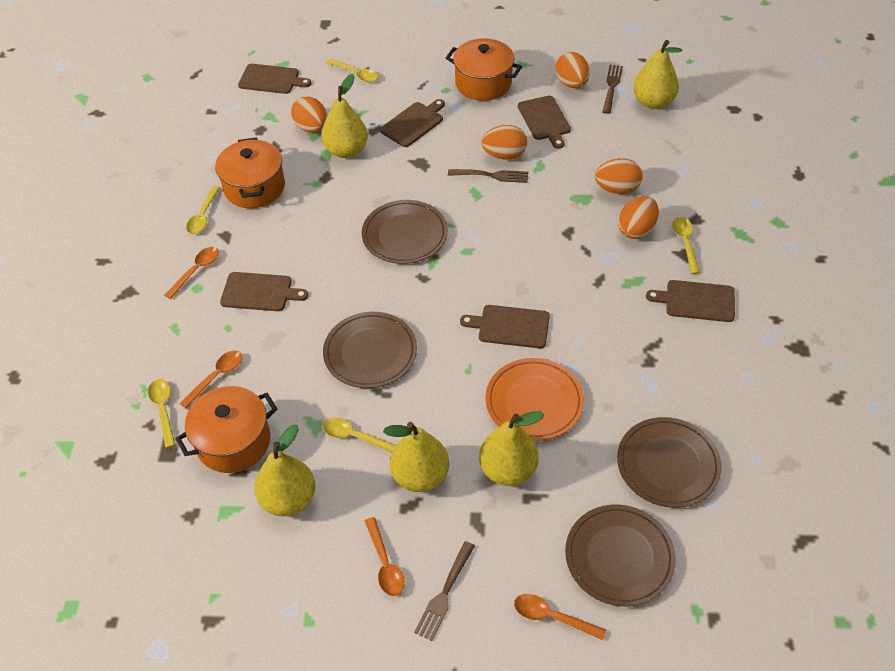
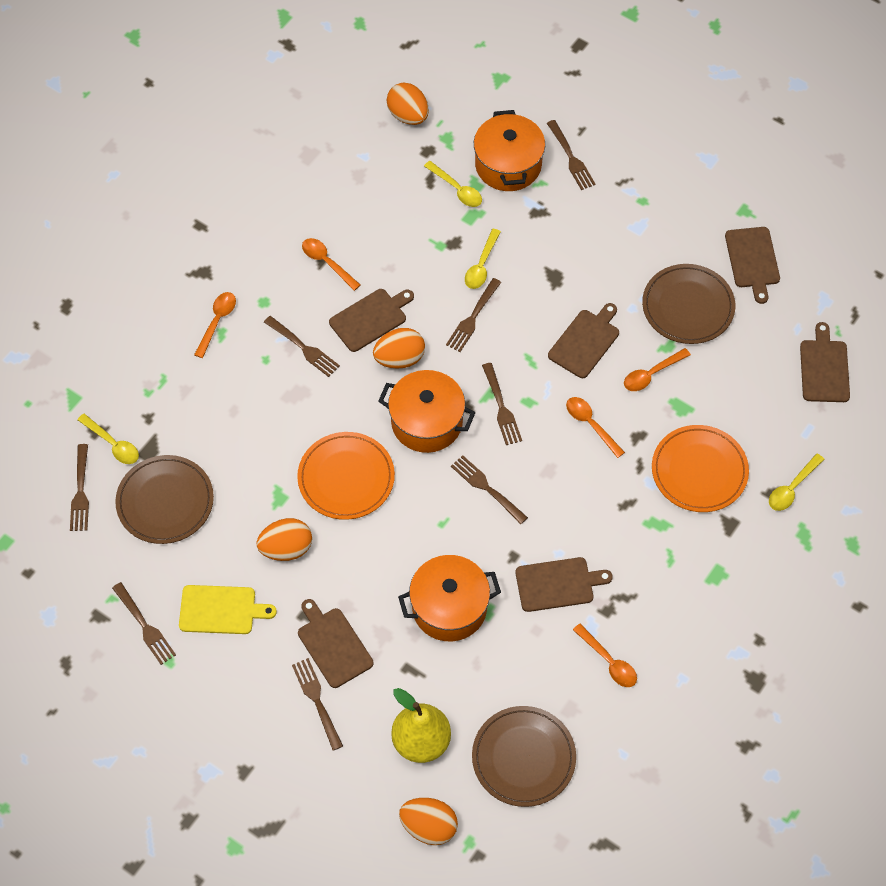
brown fork: 3 -> 8
brown plate: 4 -> 3
orange egg: 5 -> 4
orange plate: 1 -> 2
orange spoon: 4 -> 5
yellow cutting board: 0 -> 1
yellow pear: 5 -> 1
yellow spoon: 5 -> 4

